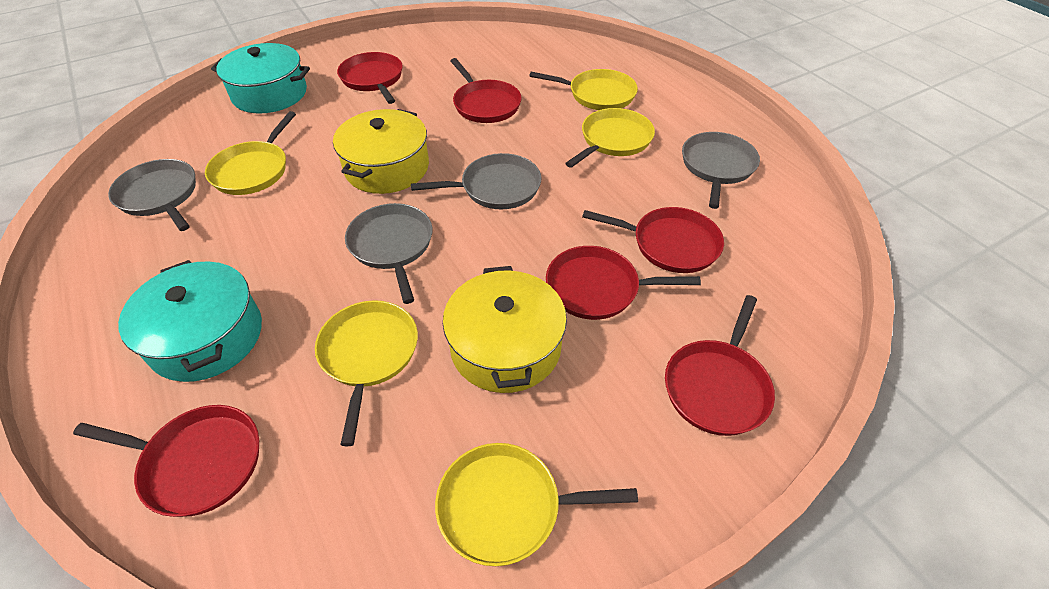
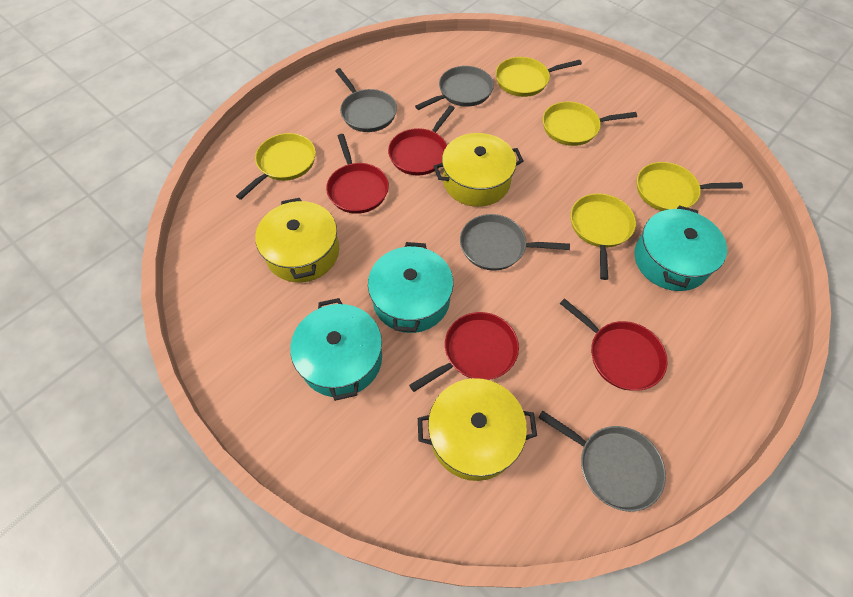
red pan: 6 -> 4
turquoise pot: 2 -> 3
yellow pot: 2 -> 3

